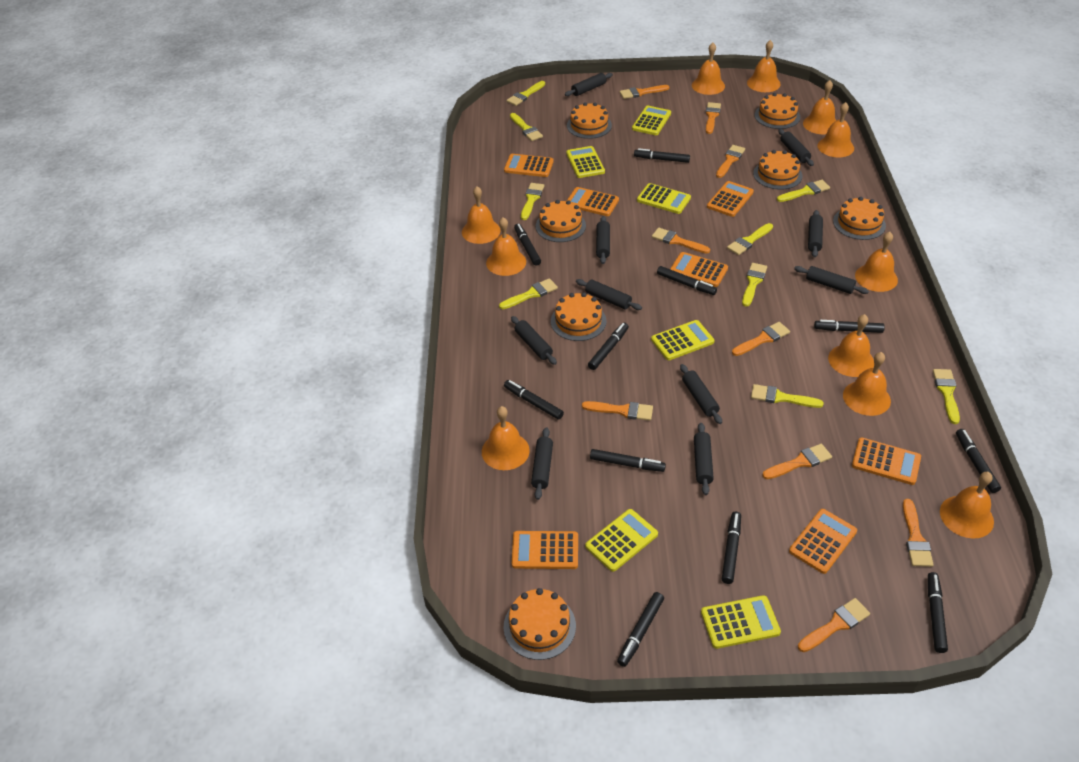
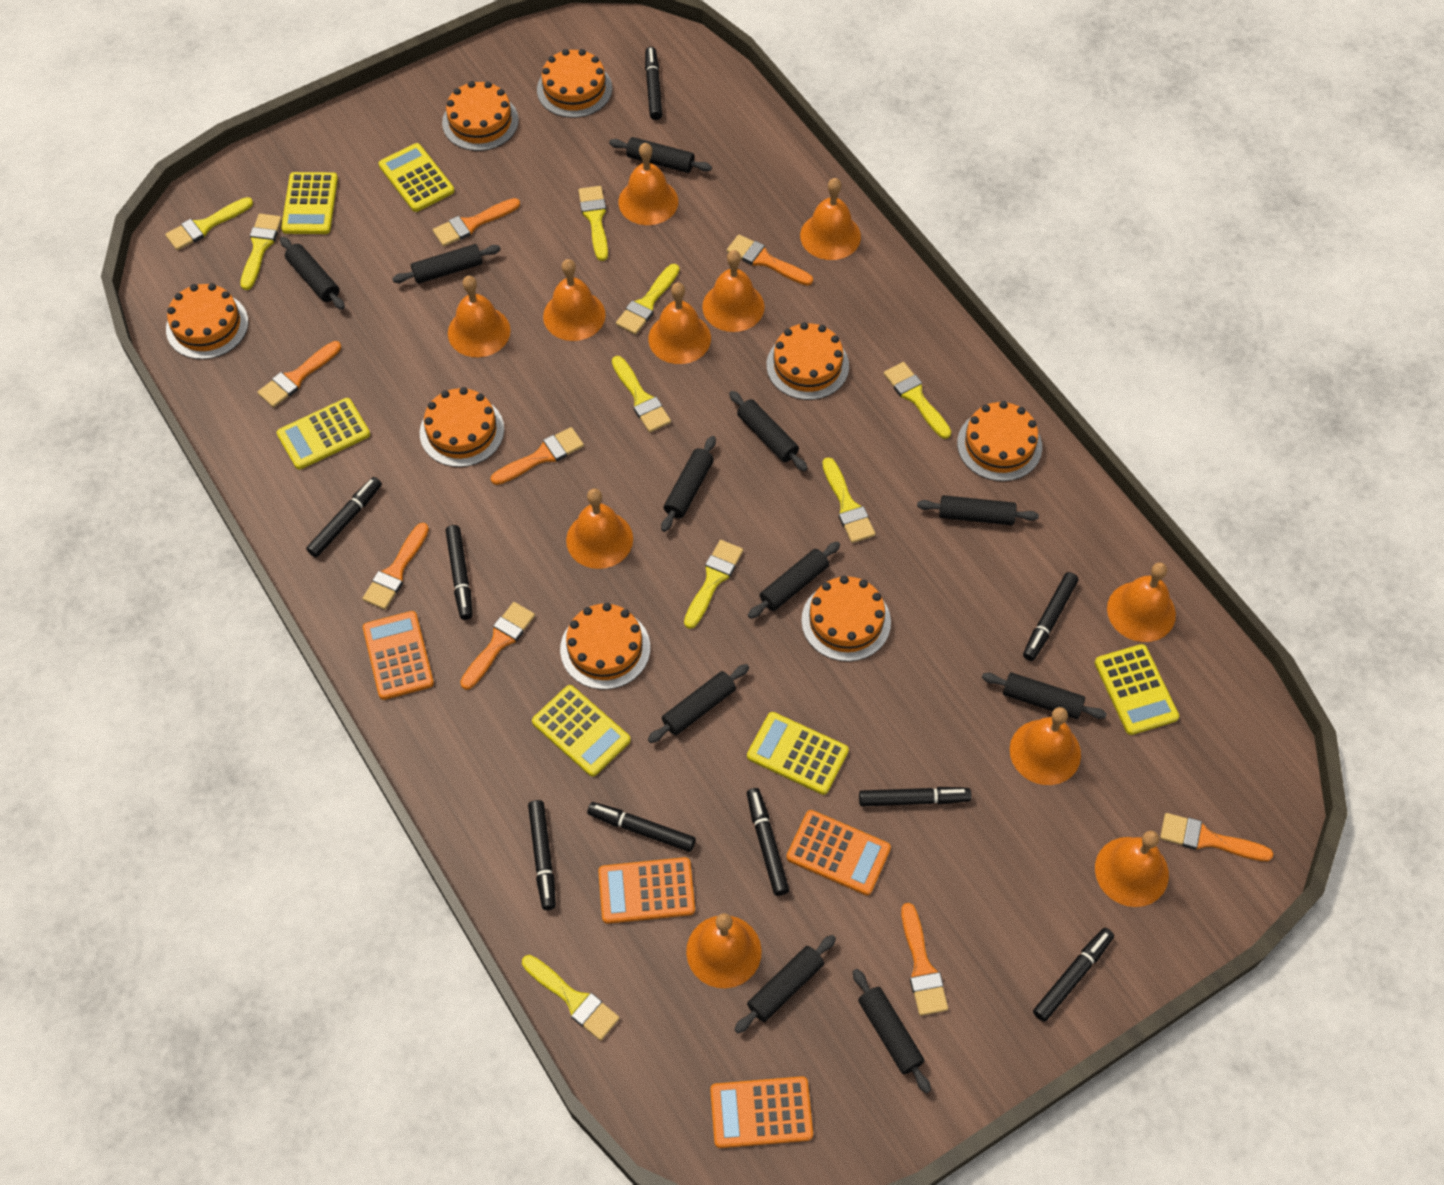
black marker: 11 -> 9
black rolling pin: 10 -> 11
orange brush: 9 -> 8
orange cake: 7 -> 8
orange calculator: 7 -> 4

